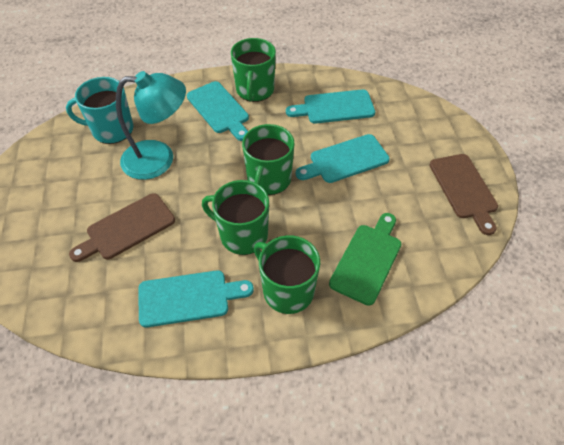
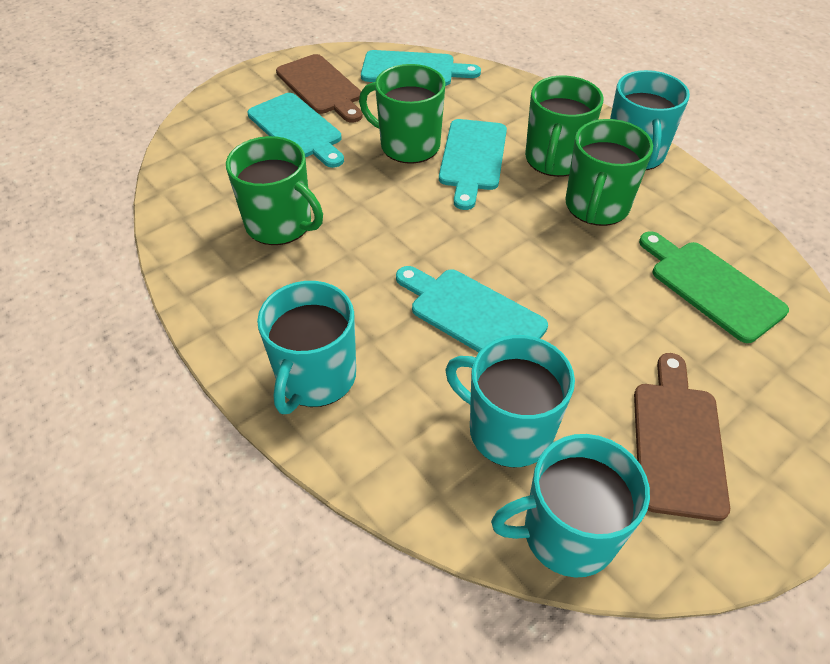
turquoise lamp: 1 -> 0
turquoise mug: 1 -> 4

